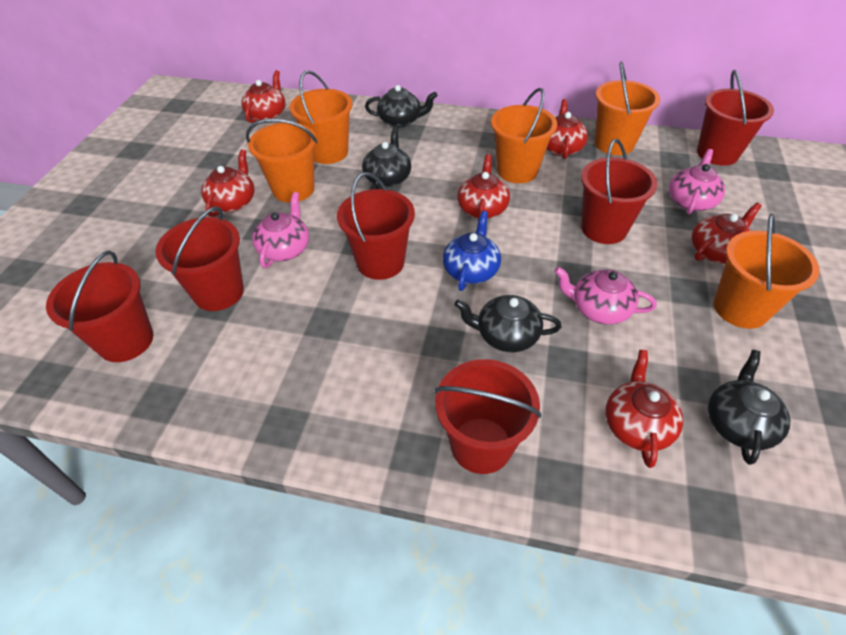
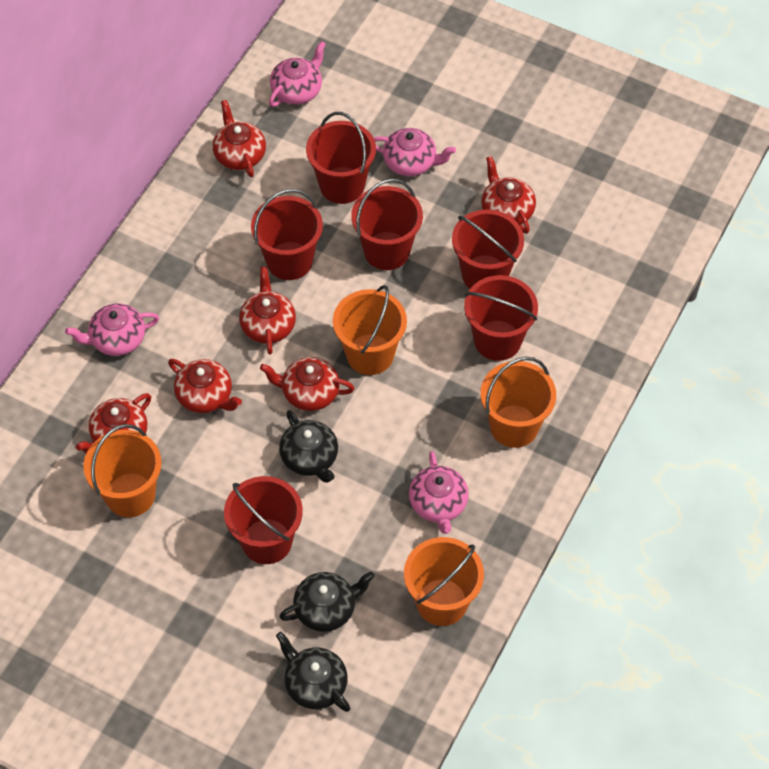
black teapot: 4 -> 3
blue teapot: 1 -> 0
orange bucket: 5 -> 4
pink teapot: 3 -> 4

